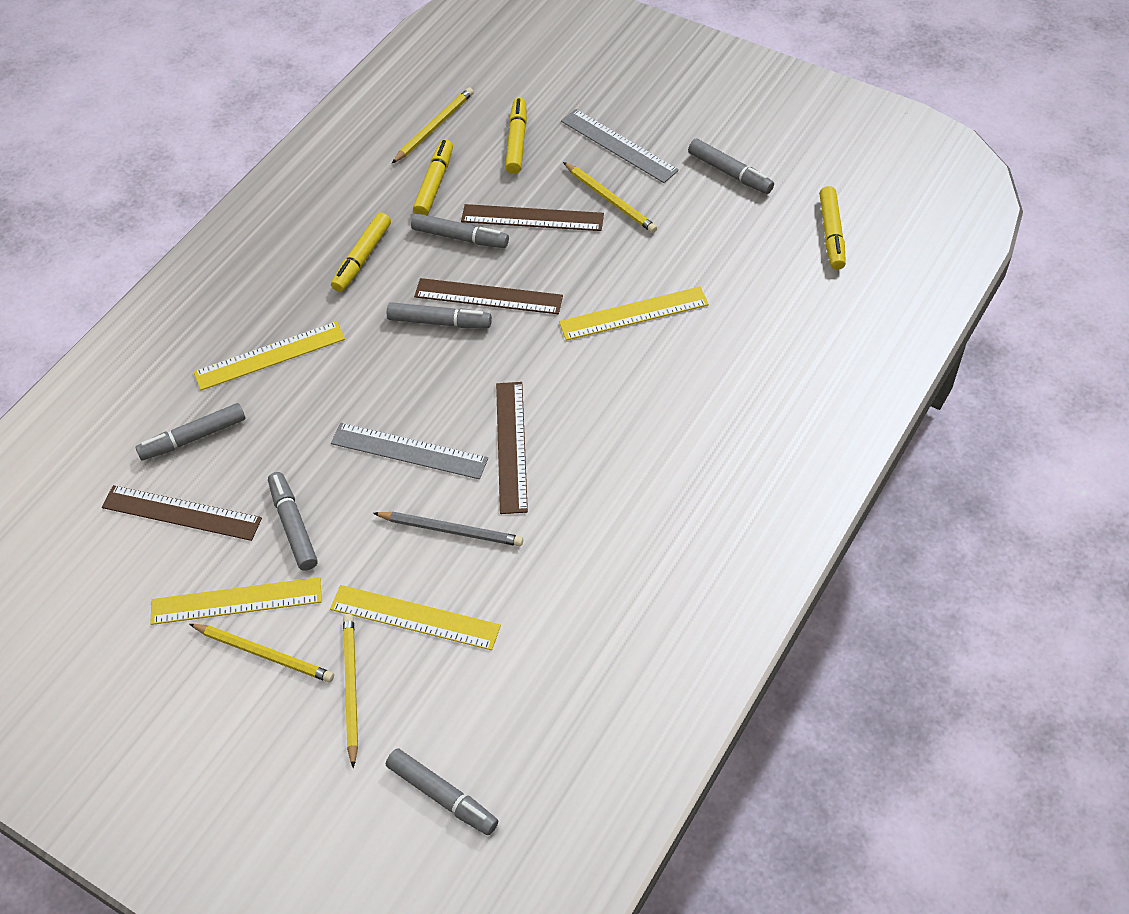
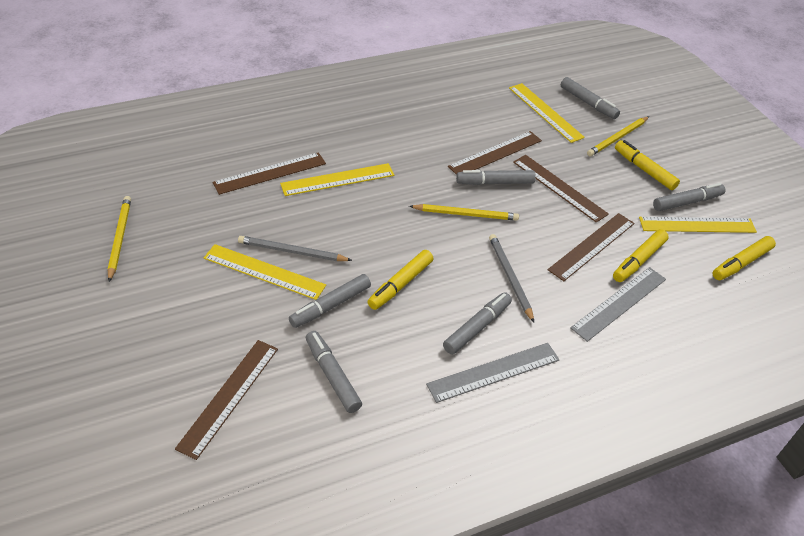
brown ruler: 4 -> 5
grey pencil: 1 -> 2
yellow pencil: 4 -> 3

